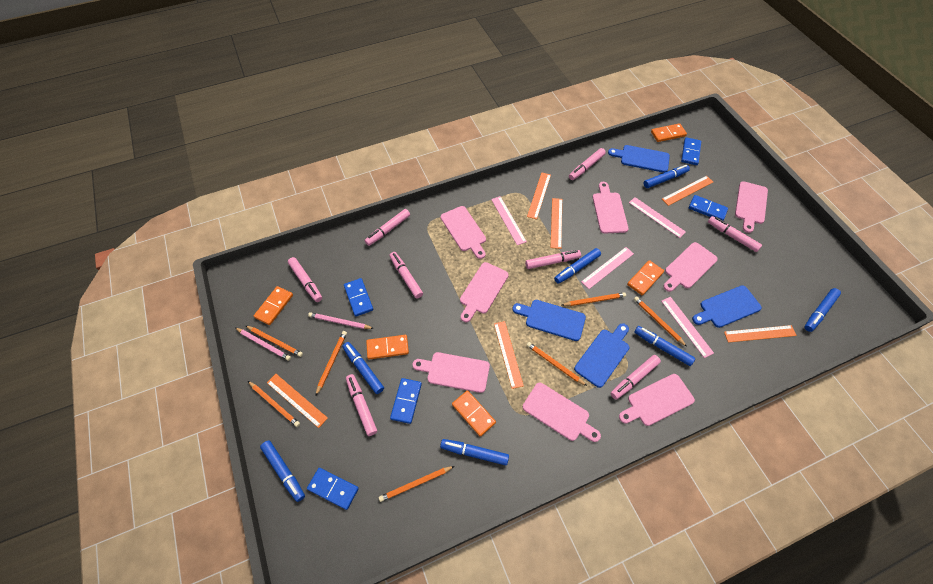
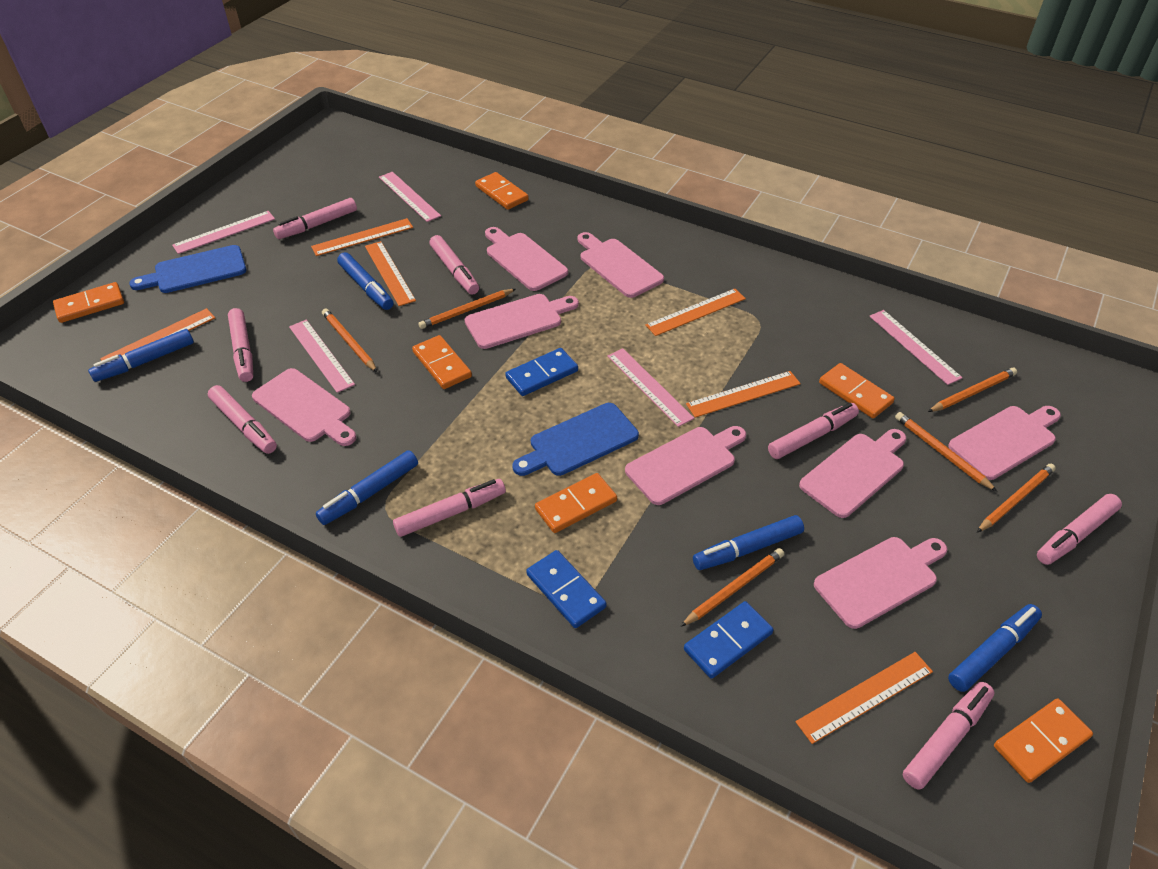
blue cutting board: 4 -> 2
blue domino: 5 -> 3
blue marker: 7 -> 5
orange domino: 5 -> 6
orange pencil: 7 -> 6
pink pencil: 2 -> 0
pink ruler: 4 -> 5

